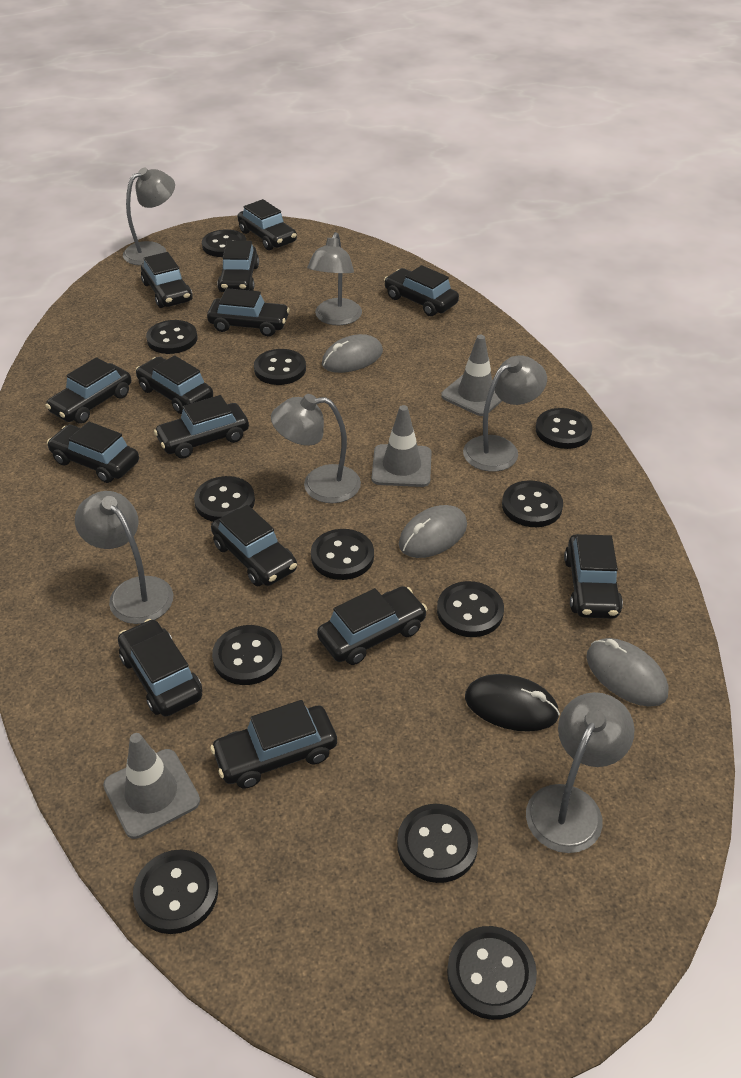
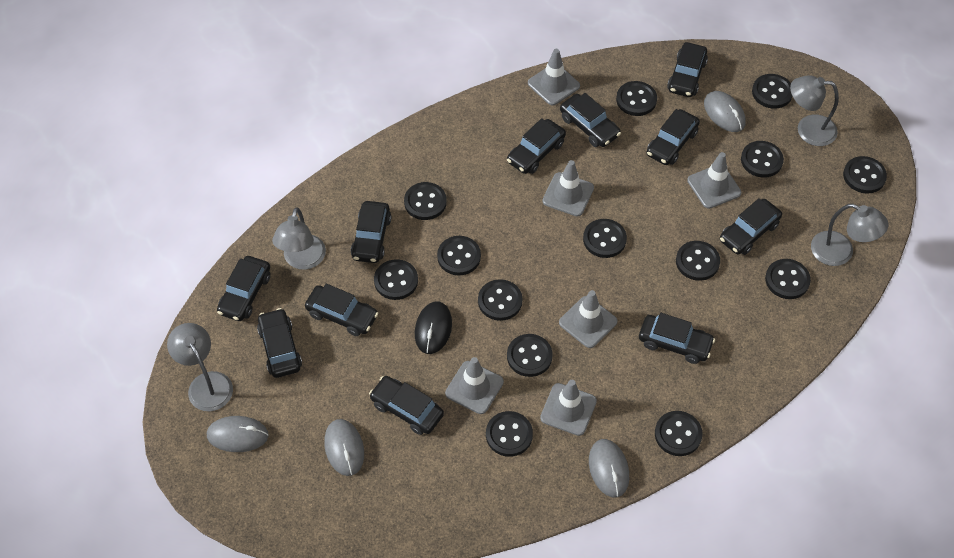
black button: 12 -> 14
black car: 14 -> 11
grey lamp: 6 -> 4
grey mouse: 3 -> 4
grey traffic cone: 3 -> 6

